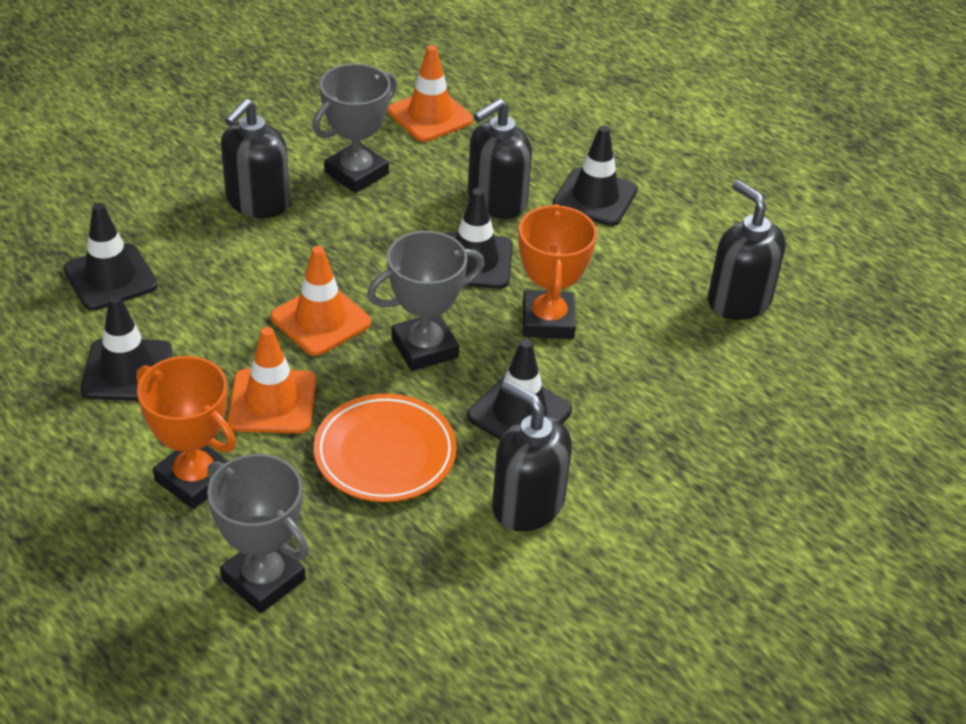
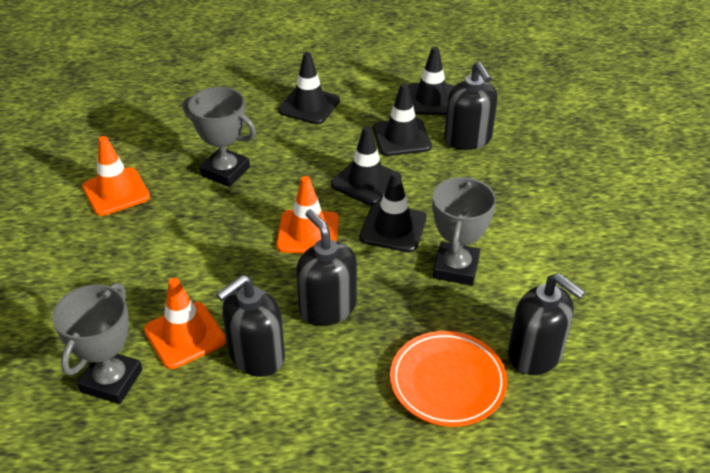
orange trophy: 2 -> 0

